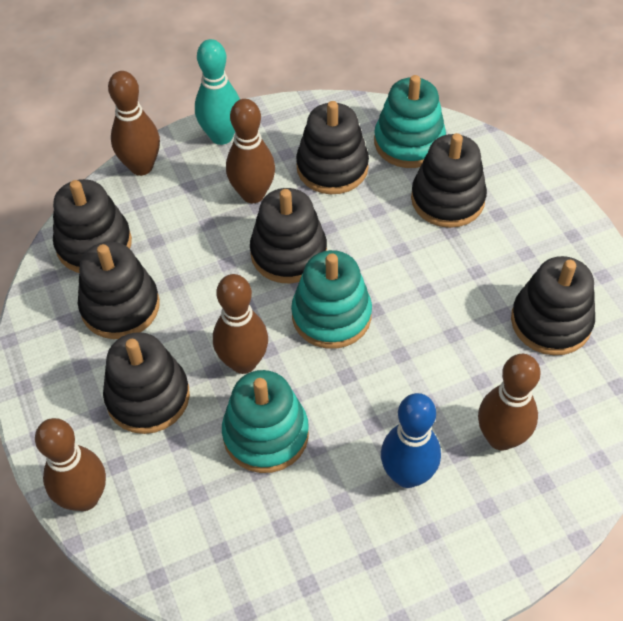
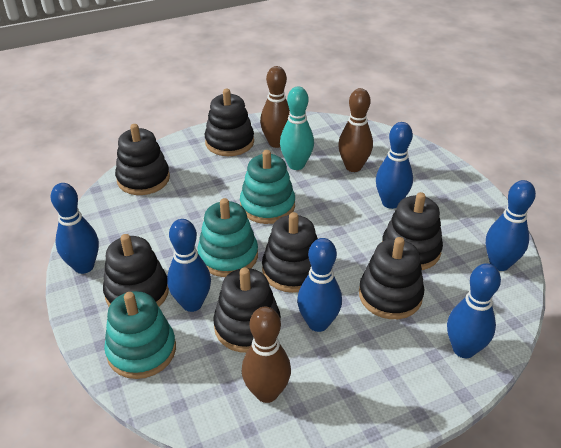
blue bowling pin: 1 -> 6
brown bowling pin: 5 -> 3

